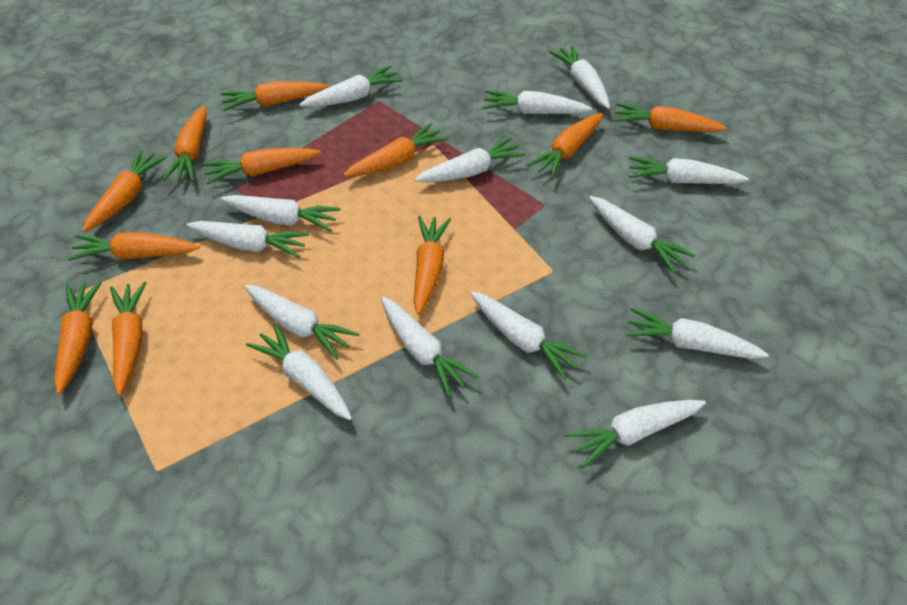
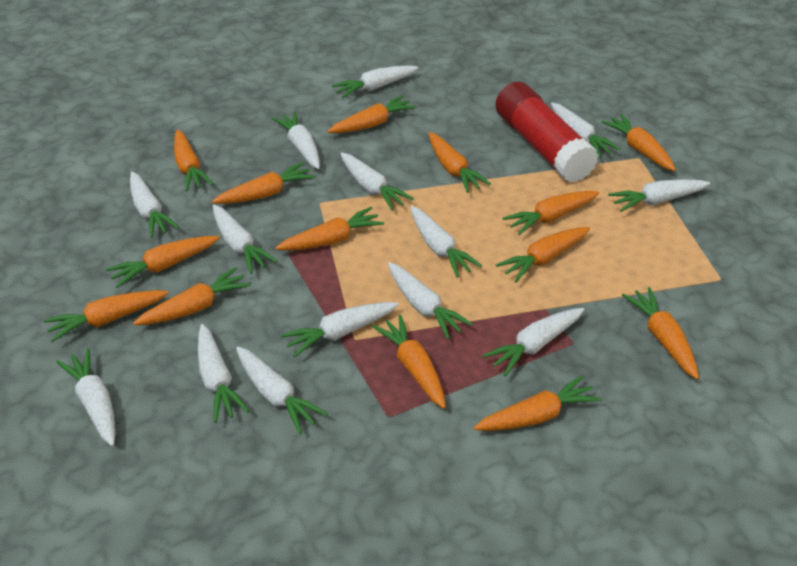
orange carrot: 11 -> 14
red glue stick: 0 -> 1

